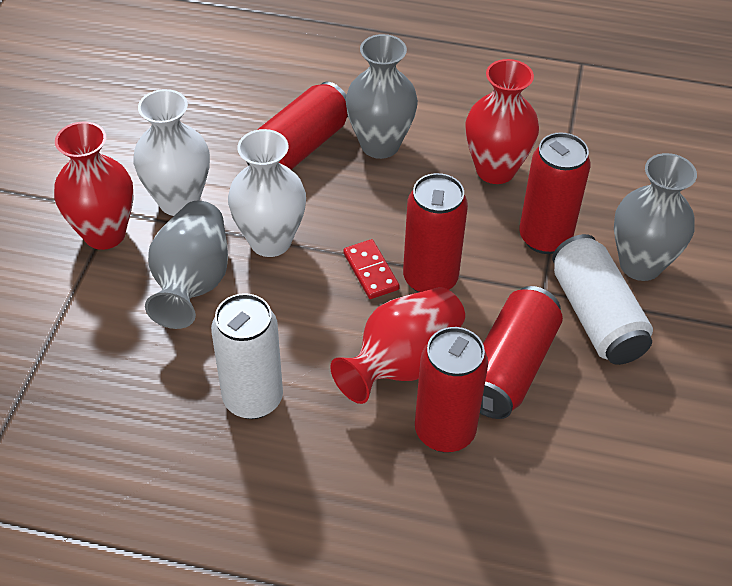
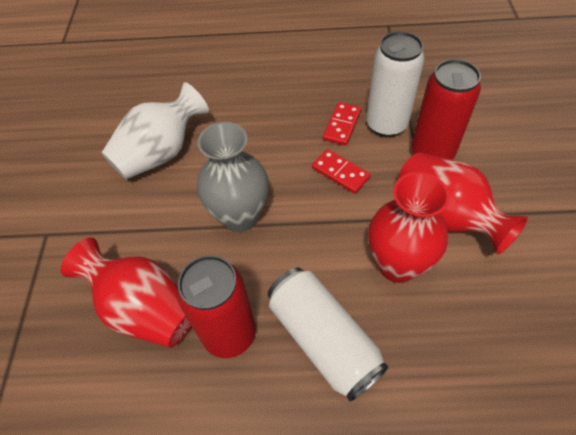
grey vase: 3 -> 1
red can: 5 -> 2
red domino: 1 -> 2
white vase: 2 -> 1

